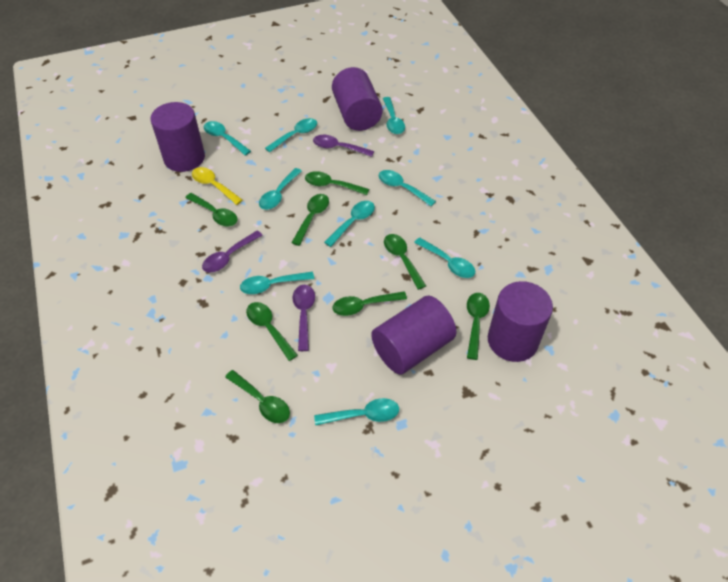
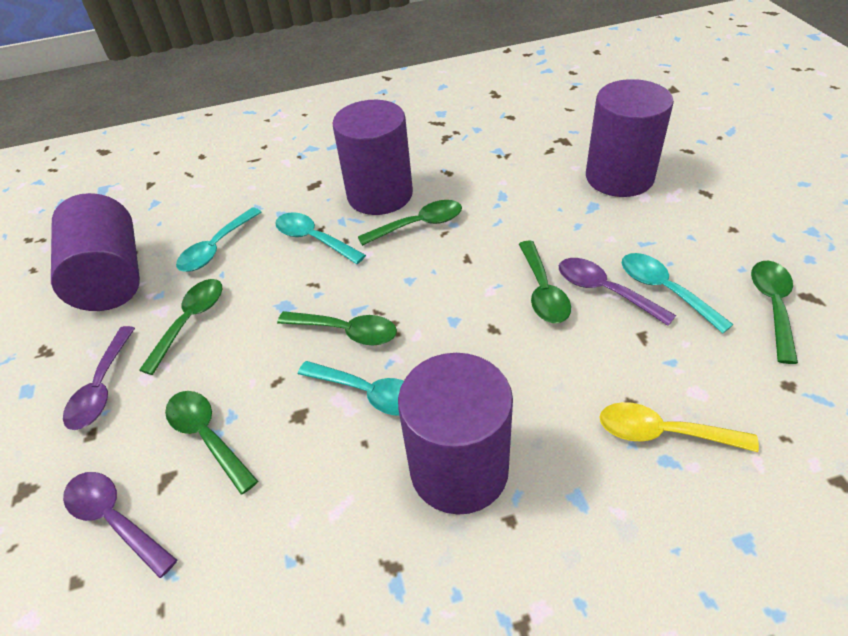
green spoon: 8 -> 6
turquoise spoon: 9 -> 4

